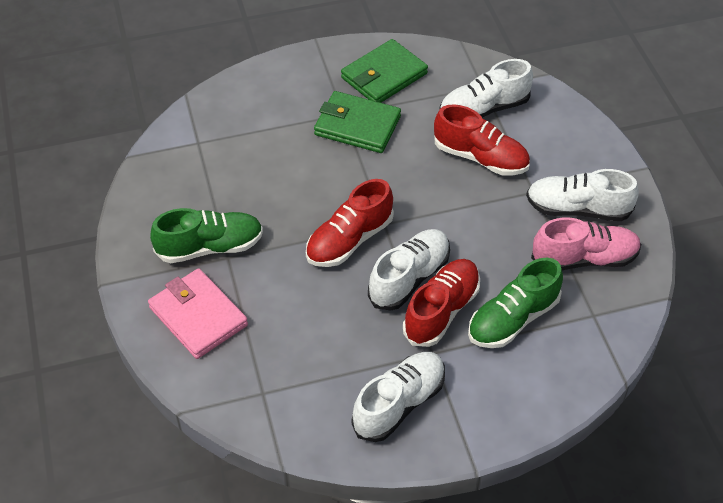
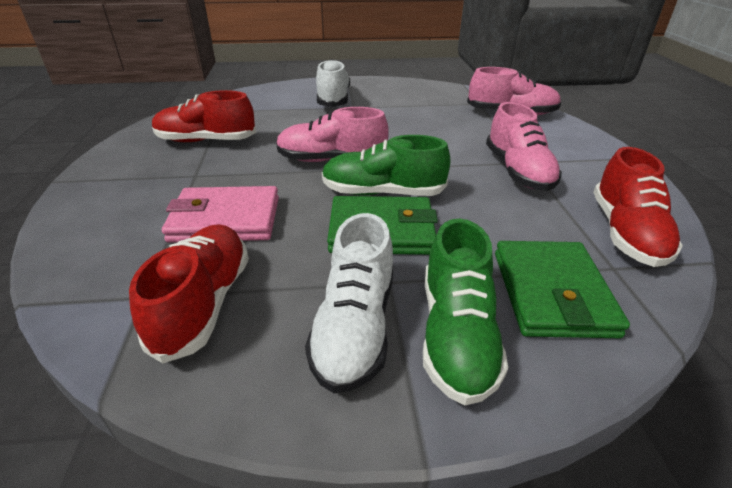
pink shoe: 1 -> 3
white shoe: 4 -> 2

